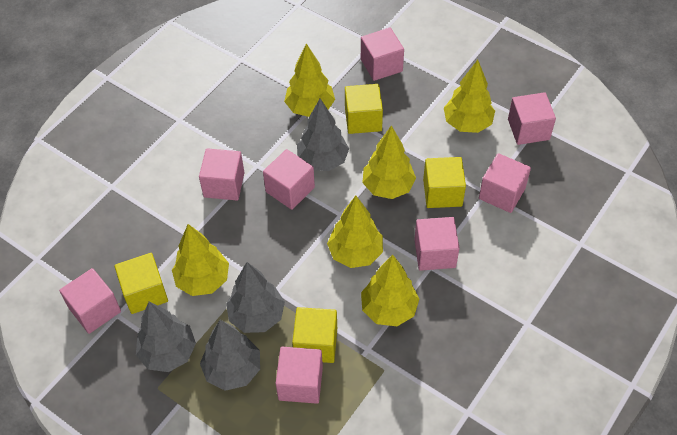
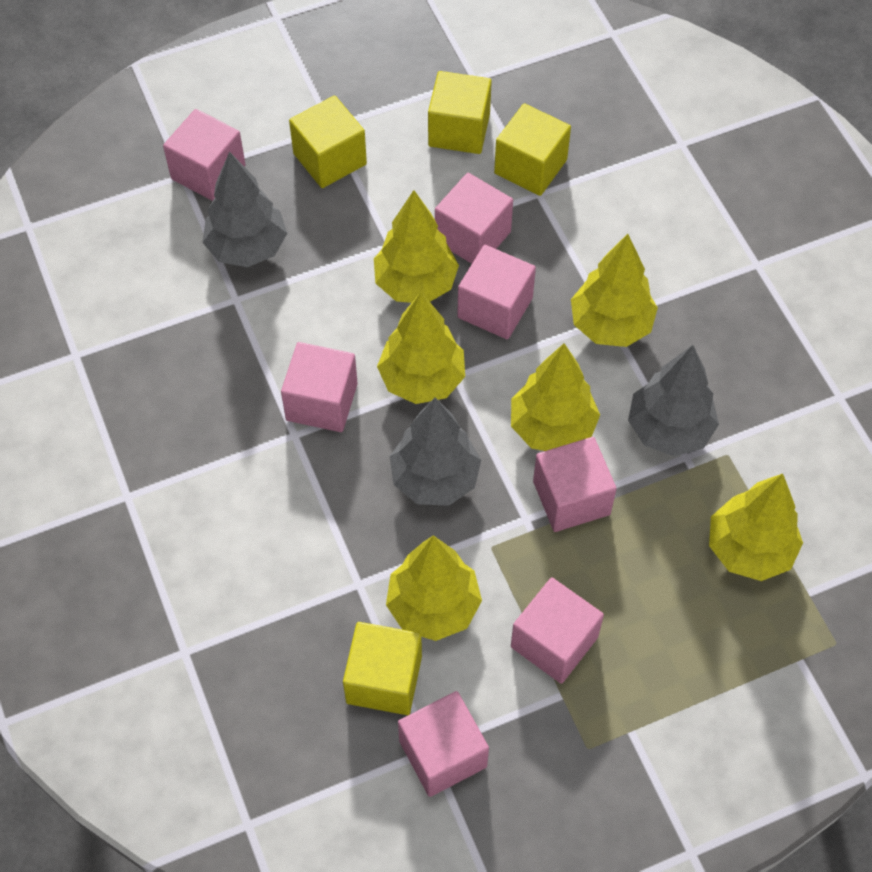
grey tree: 4 -> 3
pink cube: 8 -> 7

